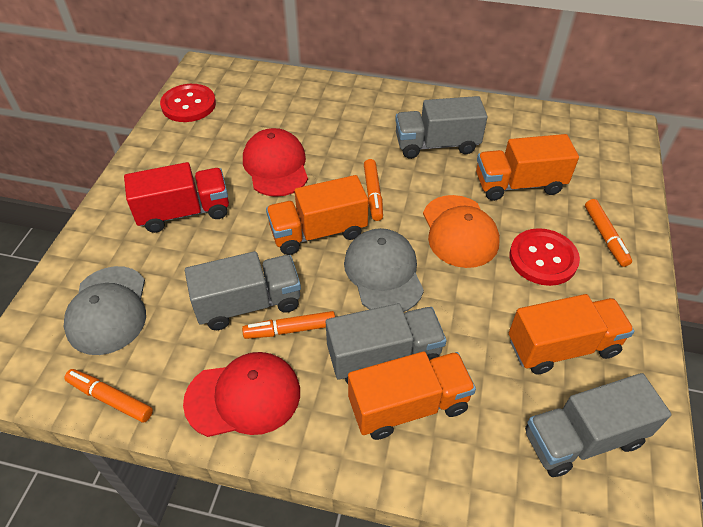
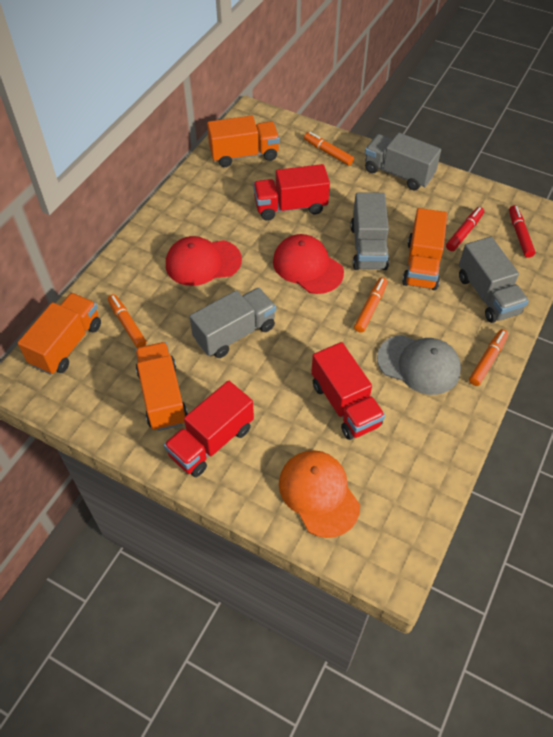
grey cap: 2 -> 1
red button: 2 -> 0
red marker: 0 -> 2
red truck: 1 -> 3

